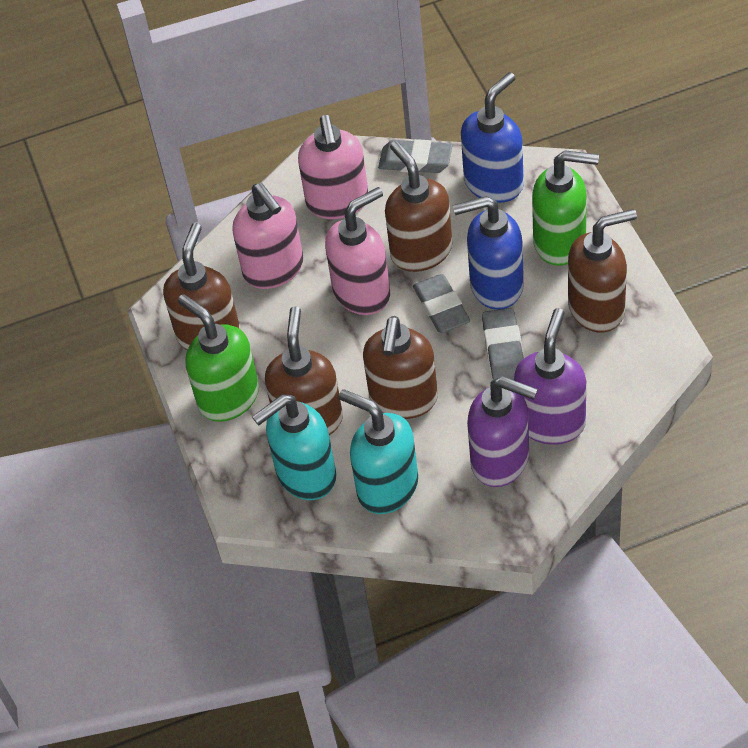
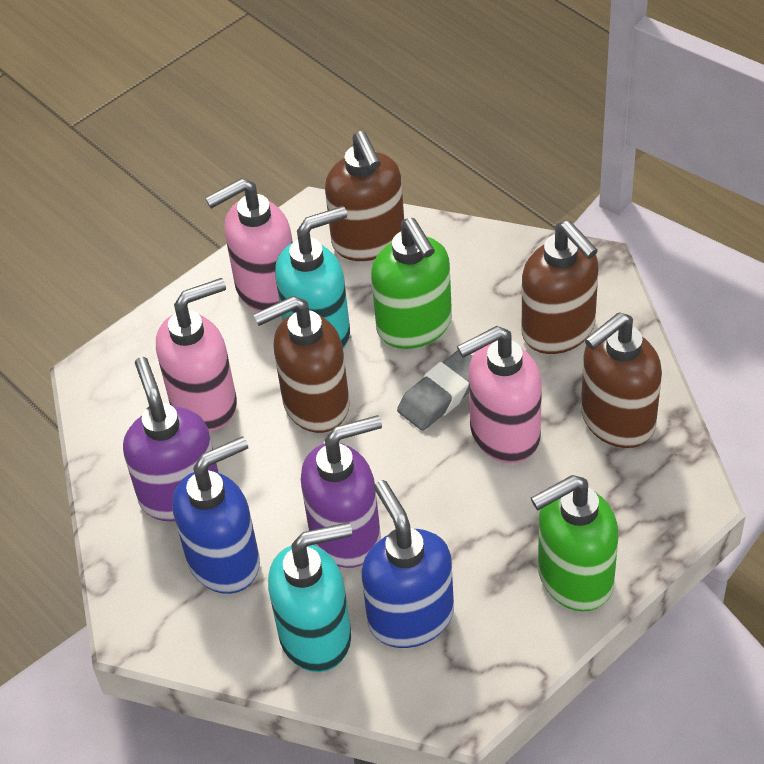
brown soap dispenser: 5 -> 4
grey eraser: 3 -> 1

